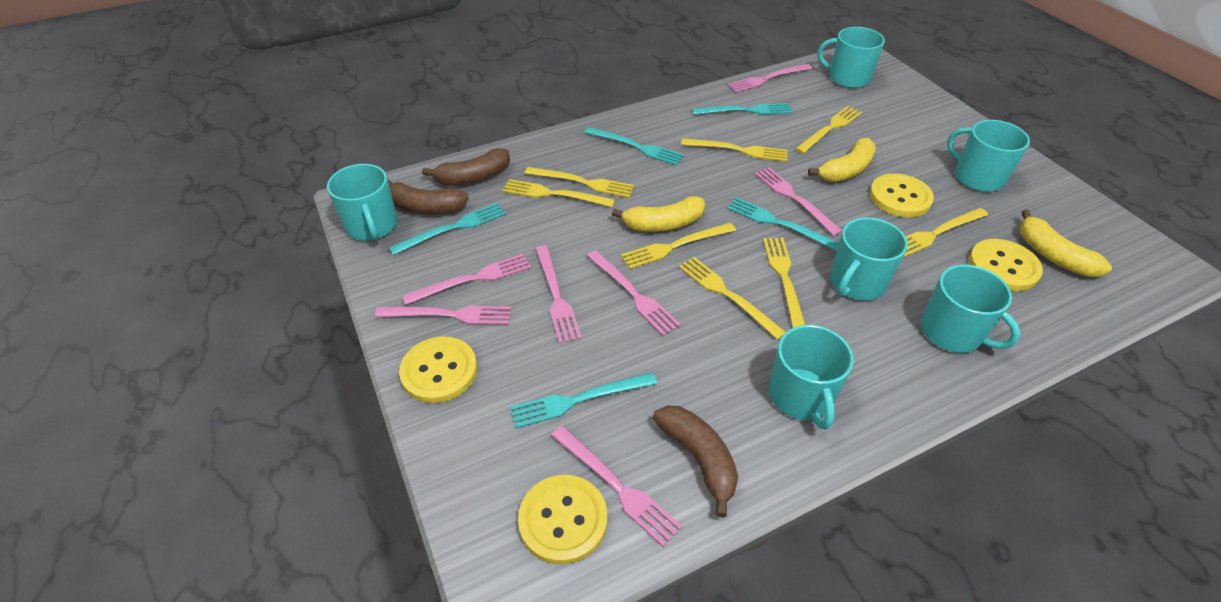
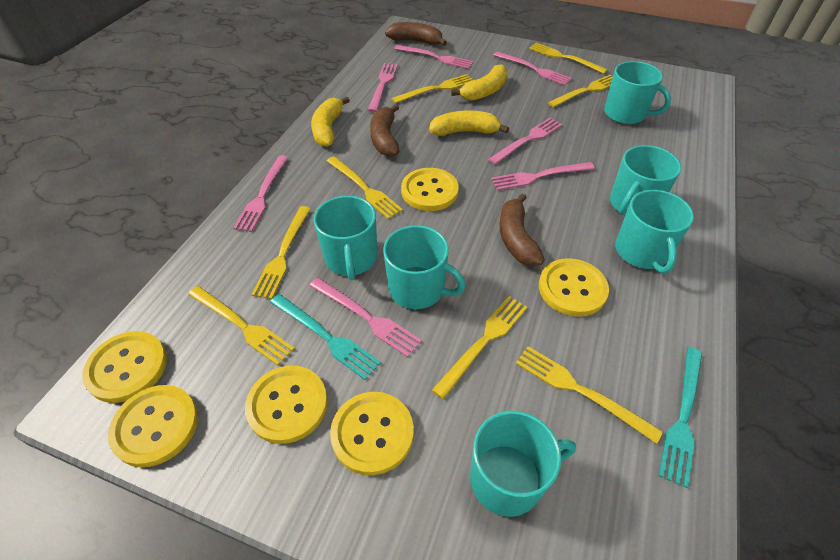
turquoise fork: 5 -> 2
yellow button: 4 -> 6

